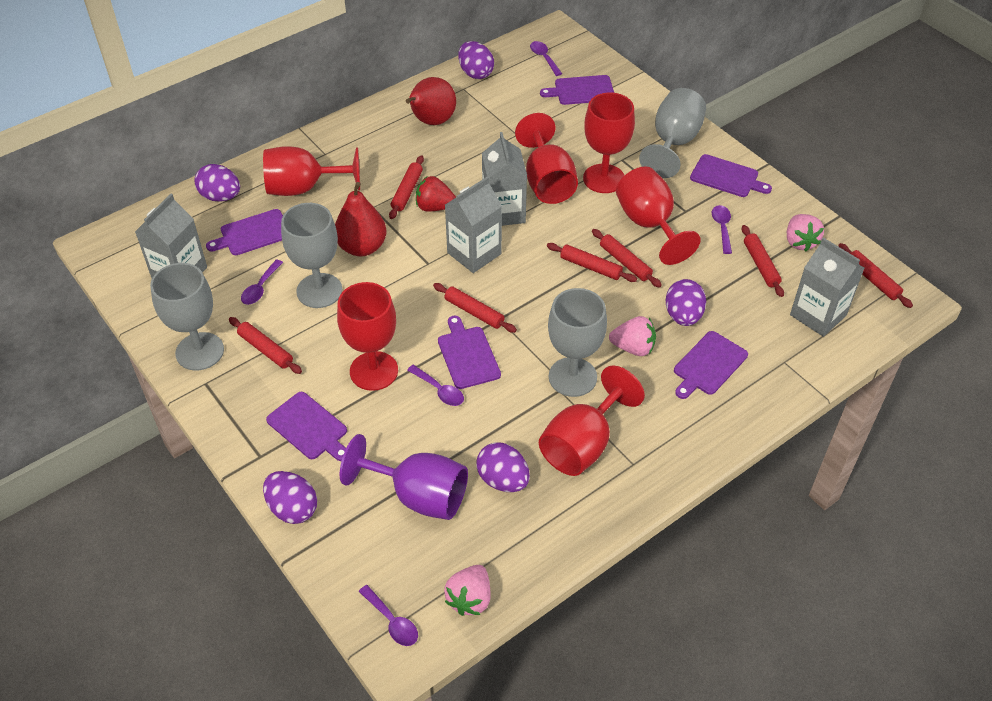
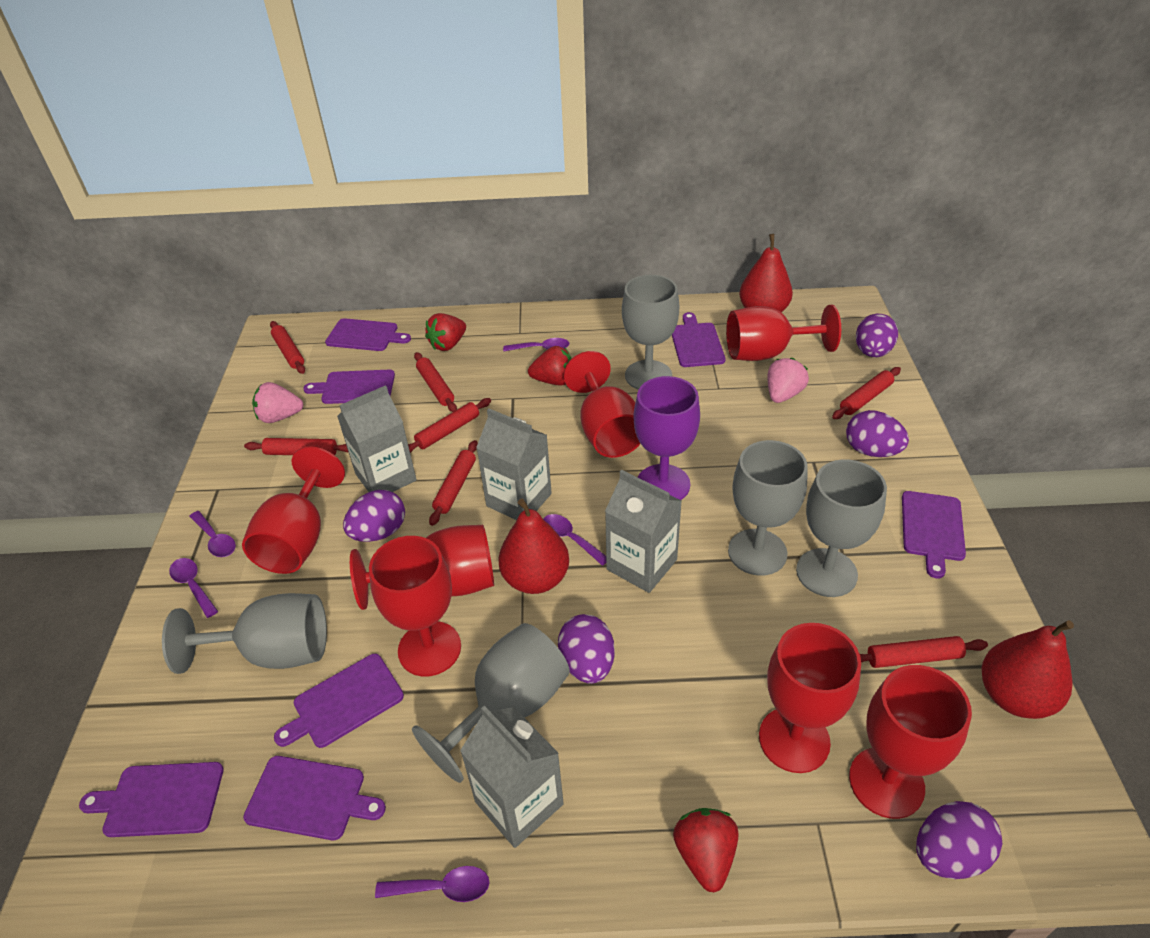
grey goblet: 4 -> 5
pink strawberry: 3 -> 2
purple cutting board: 6 -> 7
red goblet: 6 -> 7
red pear: 2 -> 3
red strawberry: 1 -> 3

